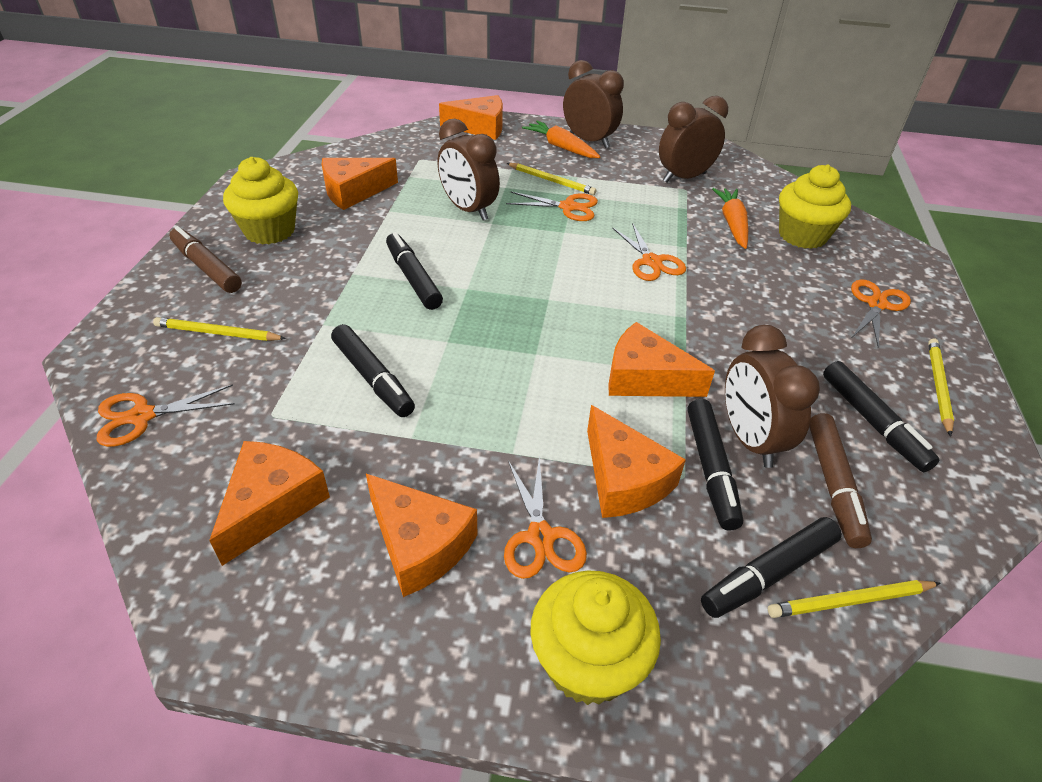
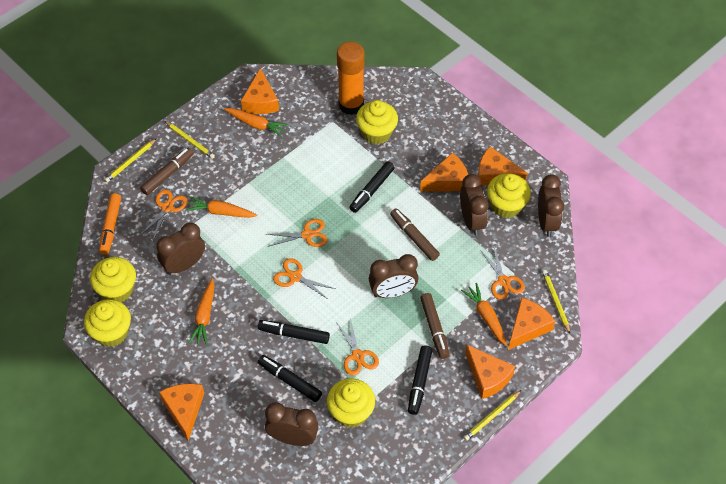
black marker: 5 -> 4
brown clock: 4 -> 5
brown marker: 2 -> 3
orange carrot: 2 -> 4
orange glue stick: 0 -> 1
orange marker: 0 -> 1
yellow cupcake: 3 -> 5

